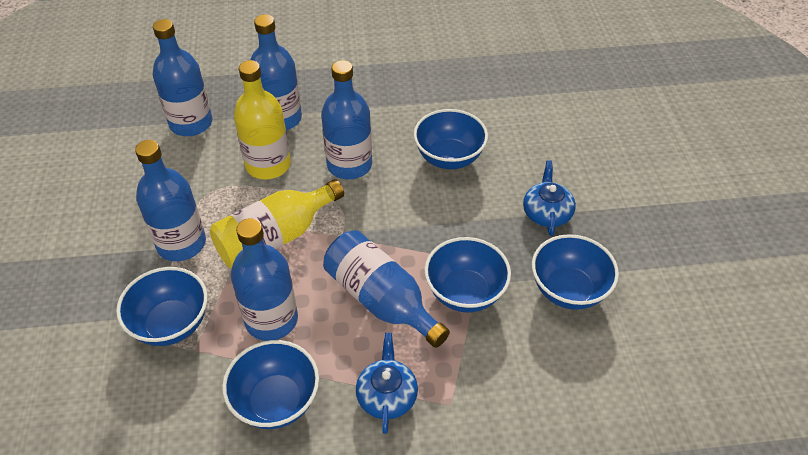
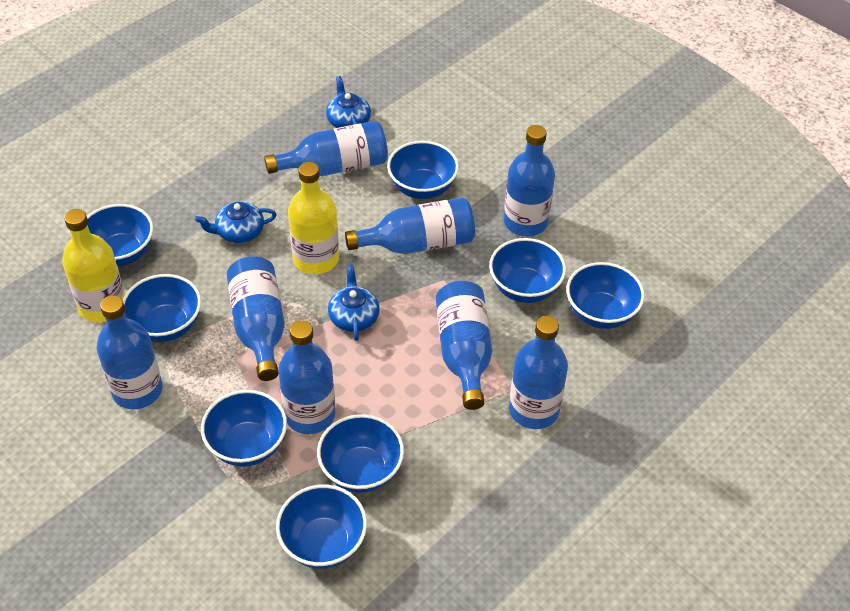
blue bottle: 6 -> 8
blue bowl: 5 -> 8
blue teapot: 2 -> 3

